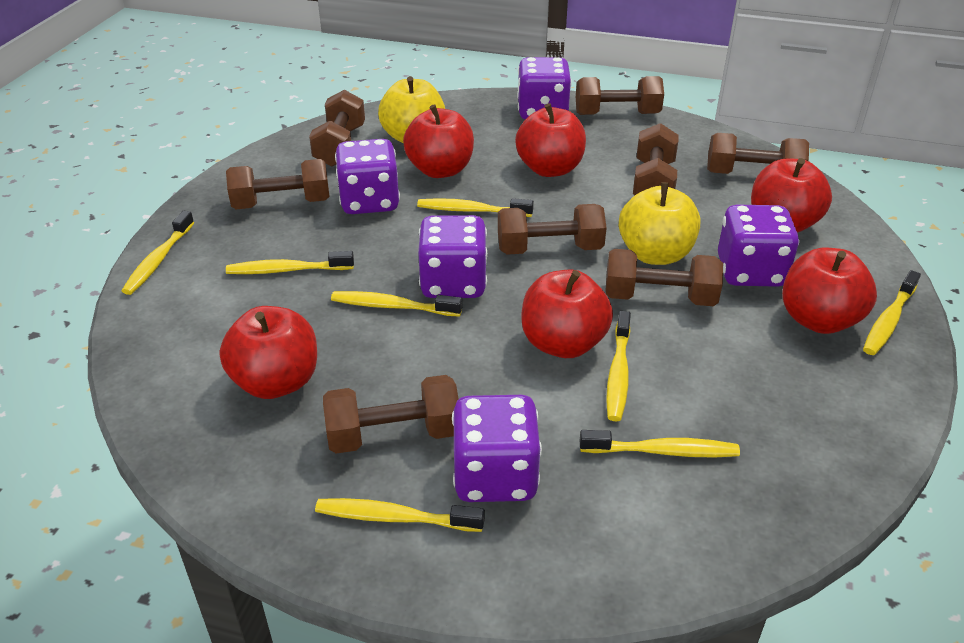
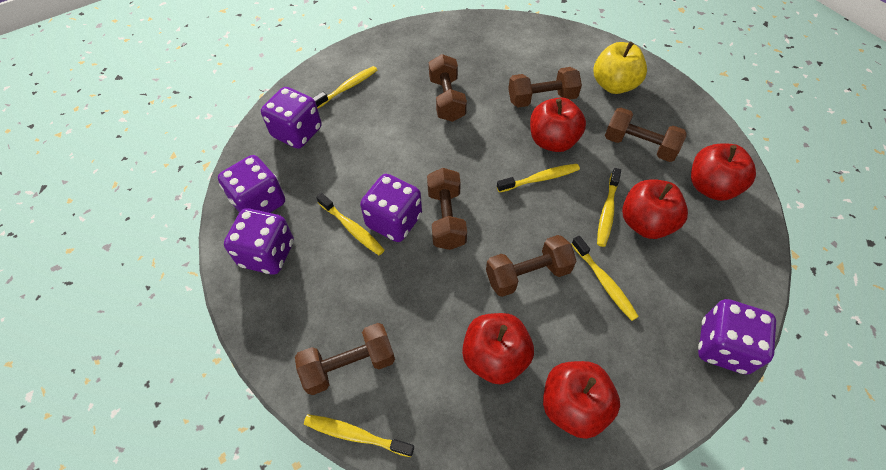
brown dumbbell: 8 -> 6
red apple: 6 -> 5
yellow apple: 2 -> 1
yellow toothbrush: 8 -> 6

